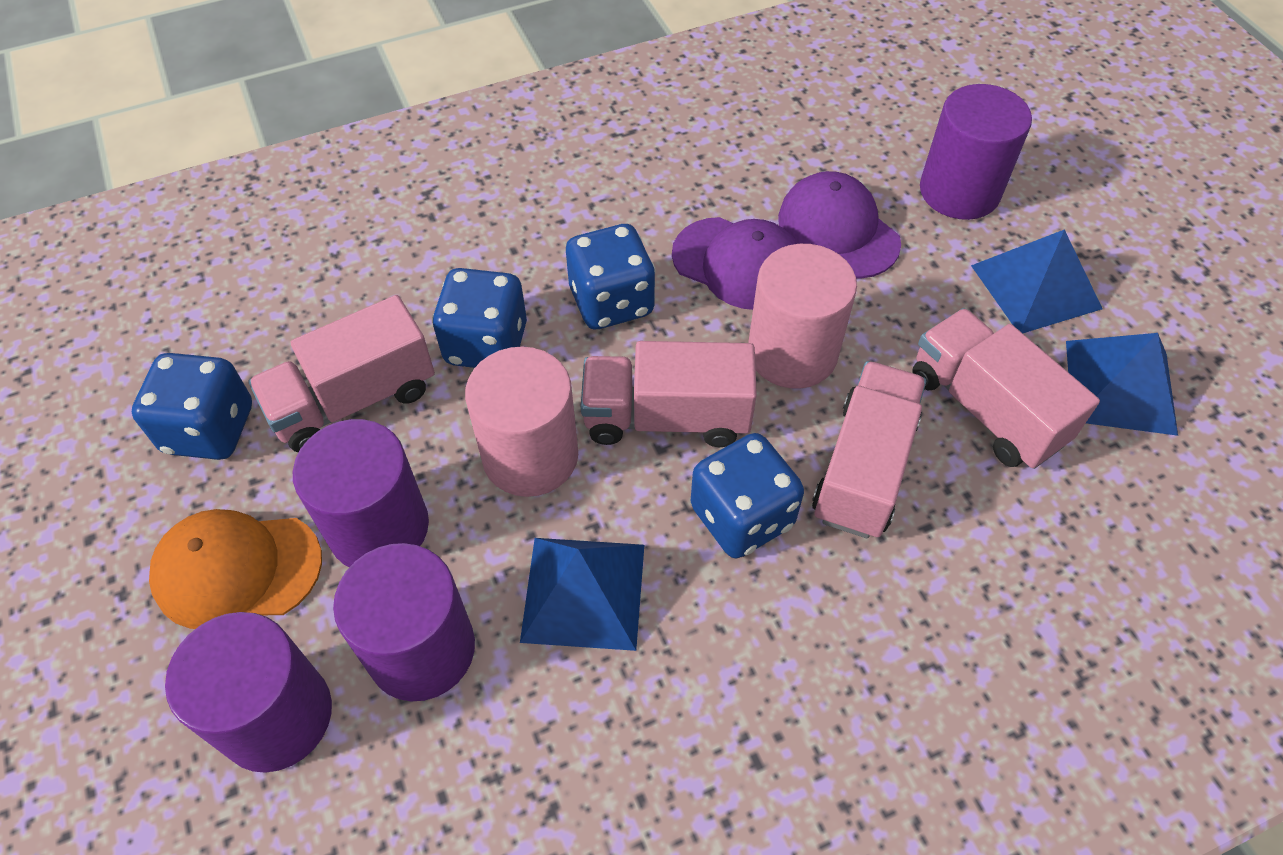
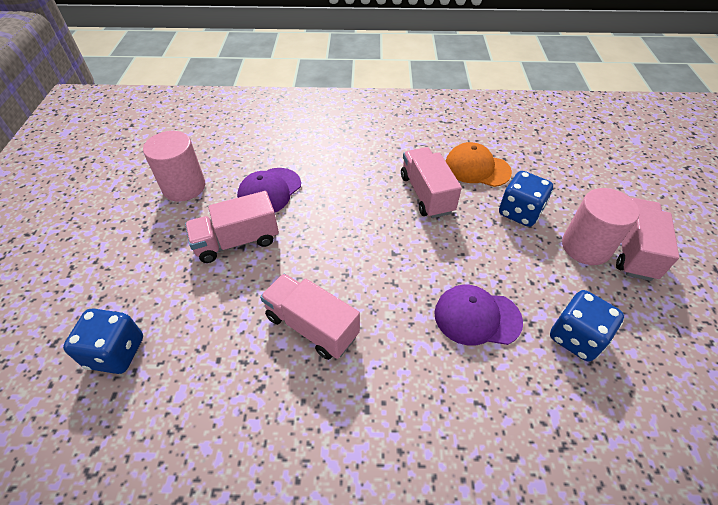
blue dice: 4 -> 3
blue pyramid: 3 -> 0
purple cylinder: 4 -> 0

